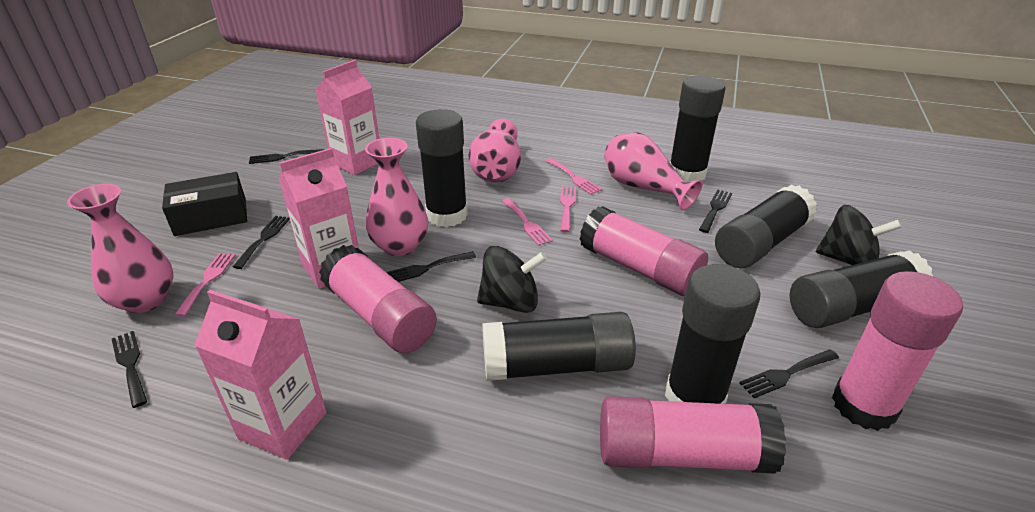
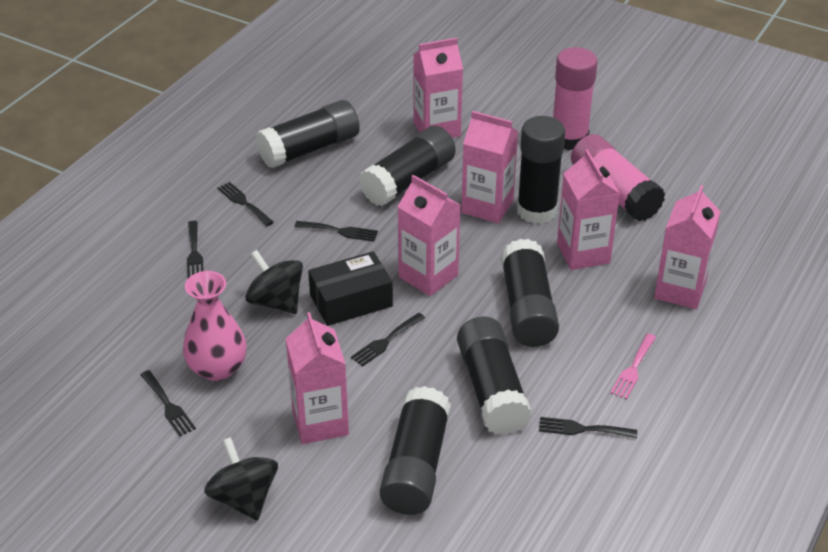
pink carton: 3 -> 6
pink fork: 4 -> 1
pink glue stick: 4 -> 2
pink vase: 4 -> 1

